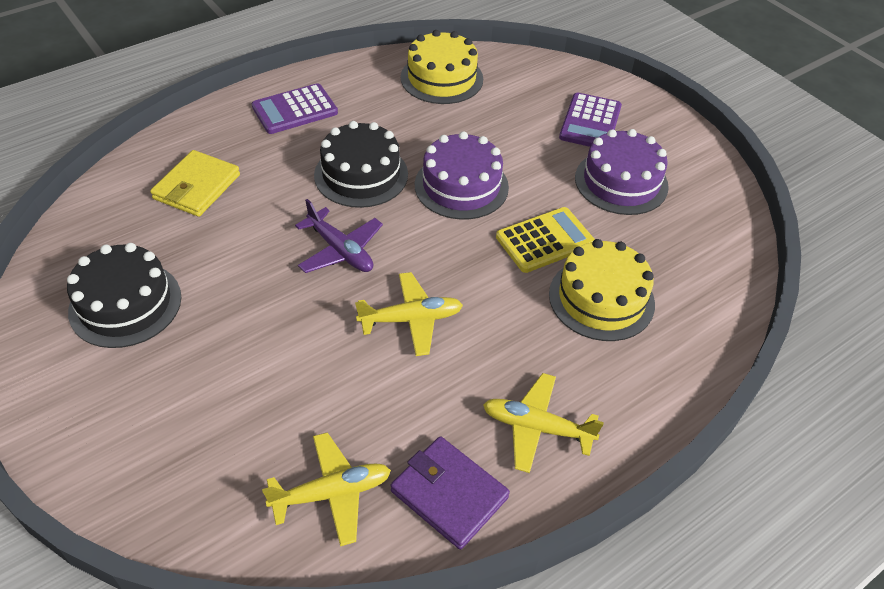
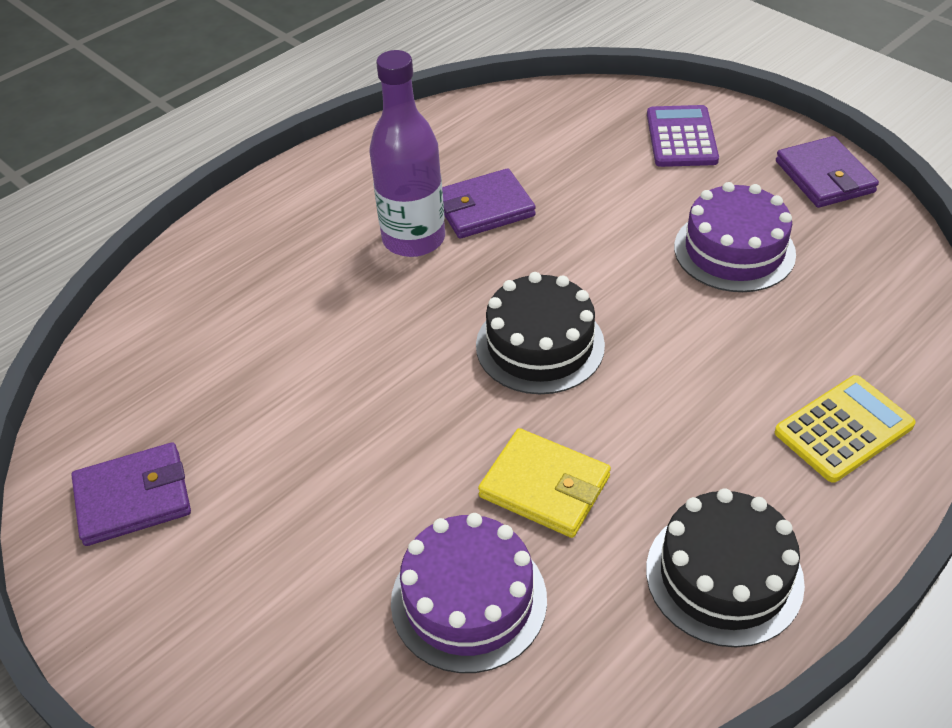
purple bottle: 0 -> 1
purple calculator: 2 -> 1
purple plane: 1 -> 0
purple wallet: 1 -> 3
yellow cake: 2 -> 0
yellow plane: 3 -> 0

